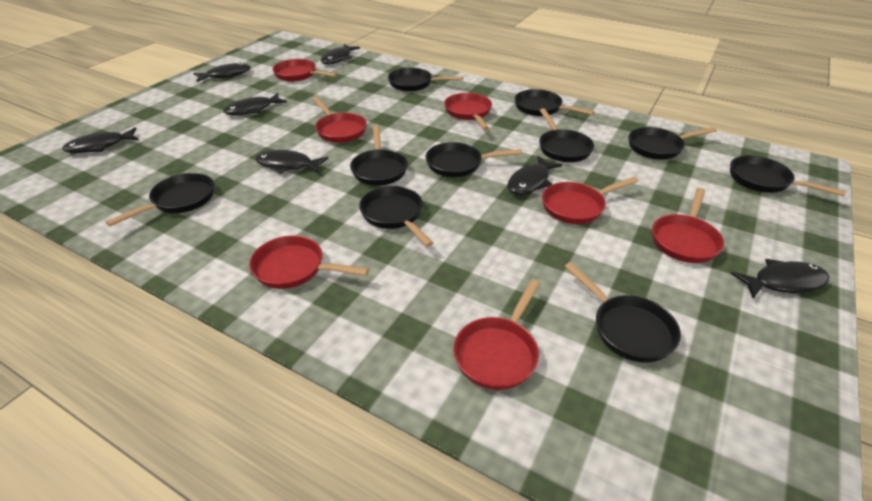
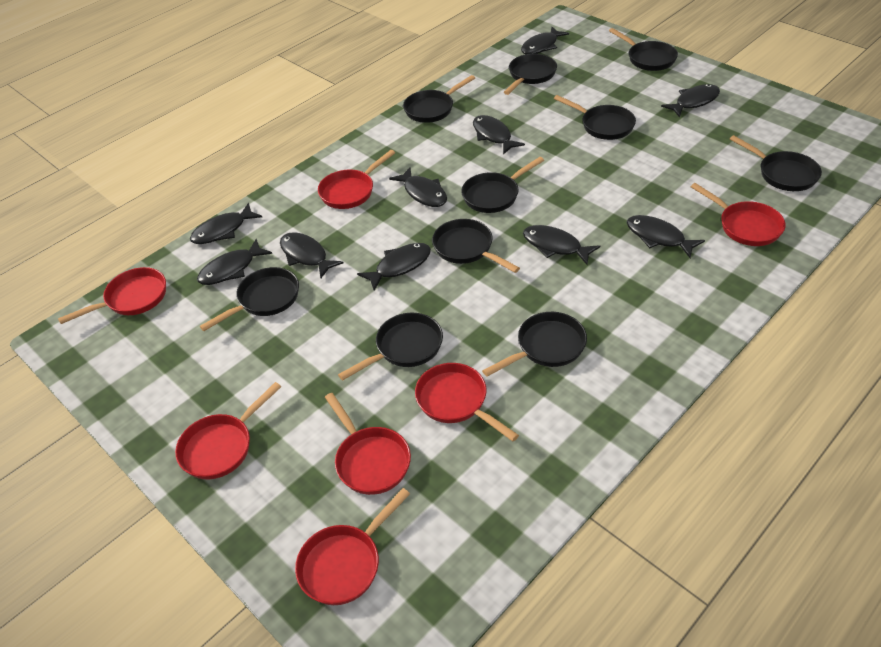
black fish: 7 -> 10

